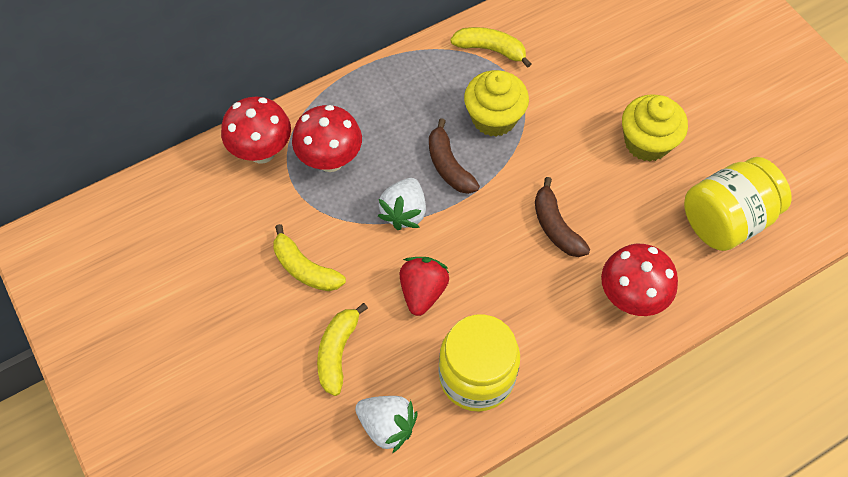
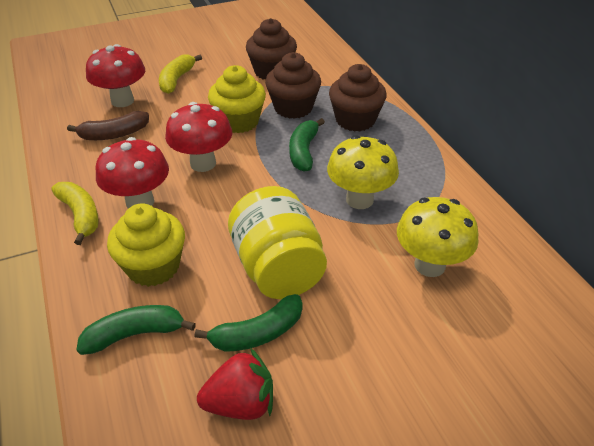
brown banana: 2 -> 1
brown cupcake: 0 -> 3
green banana: 0 -> 3
white strawberry: 2 -> 0
yellow banana: 3 -> 2
yellow jar: 2 -> 1
yellow mushroom: 0 -> 2

